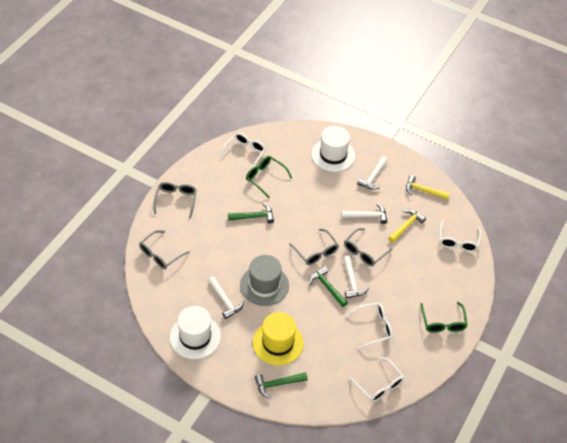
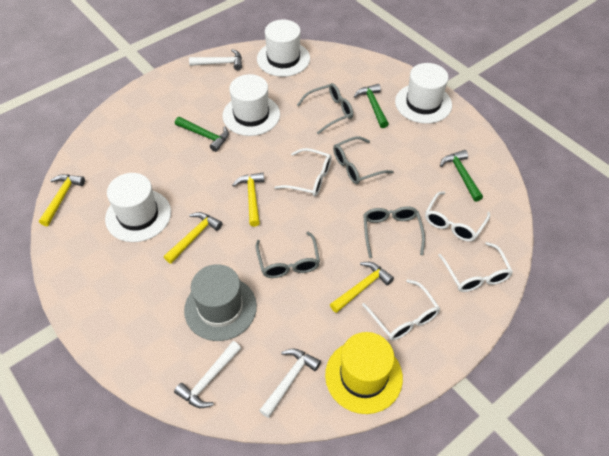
green glasses: 2 -> 0
white hammer: 4 -> 3
white hat: 2 -> 4
yellow hammer: 2 -> 4

